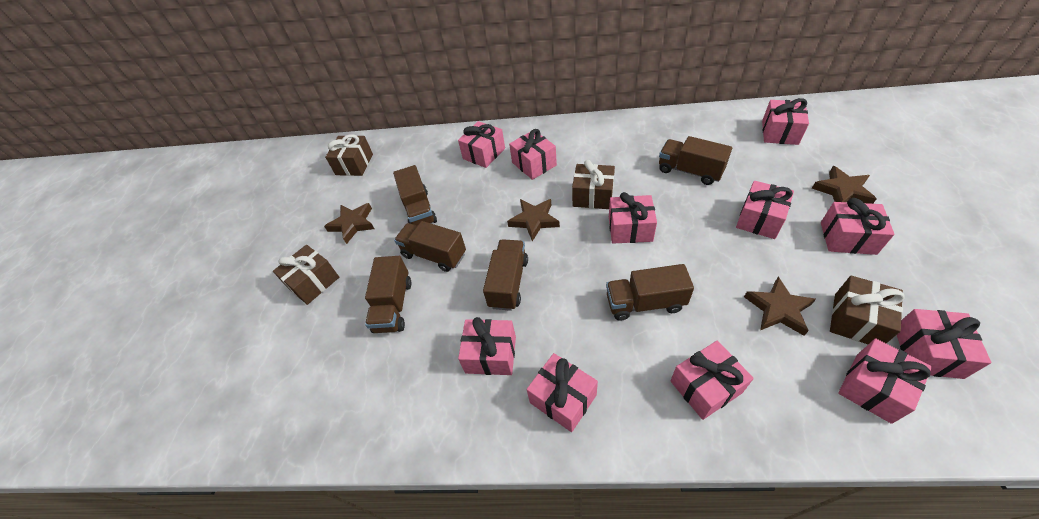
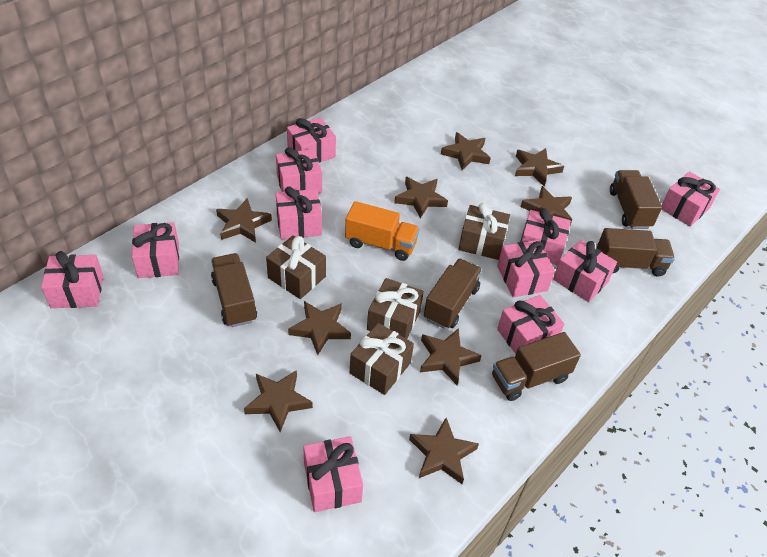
brown star: 4 -> 9
brown truck: 6 -> 5
orange truck: 0 -> 1

